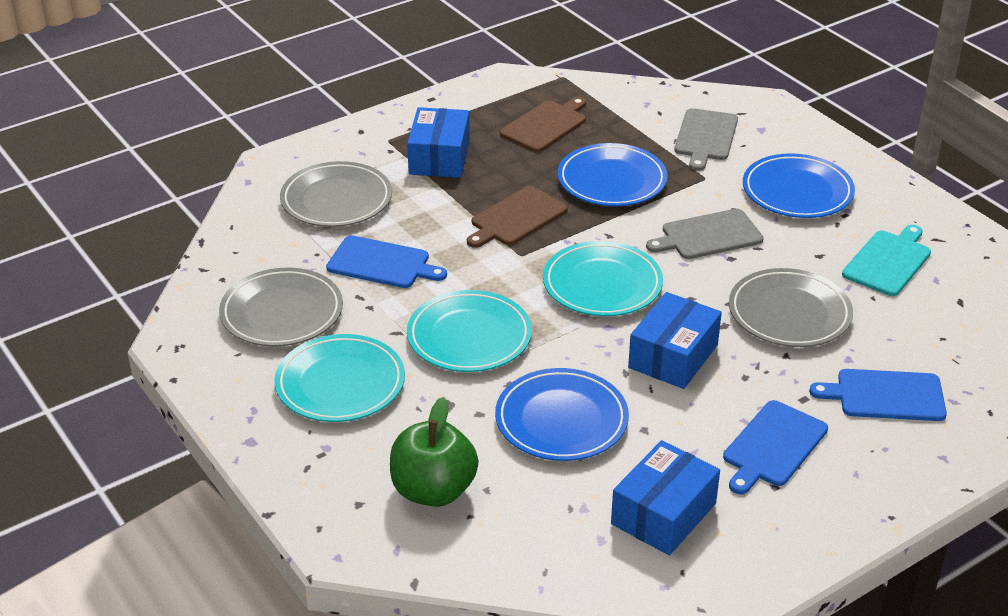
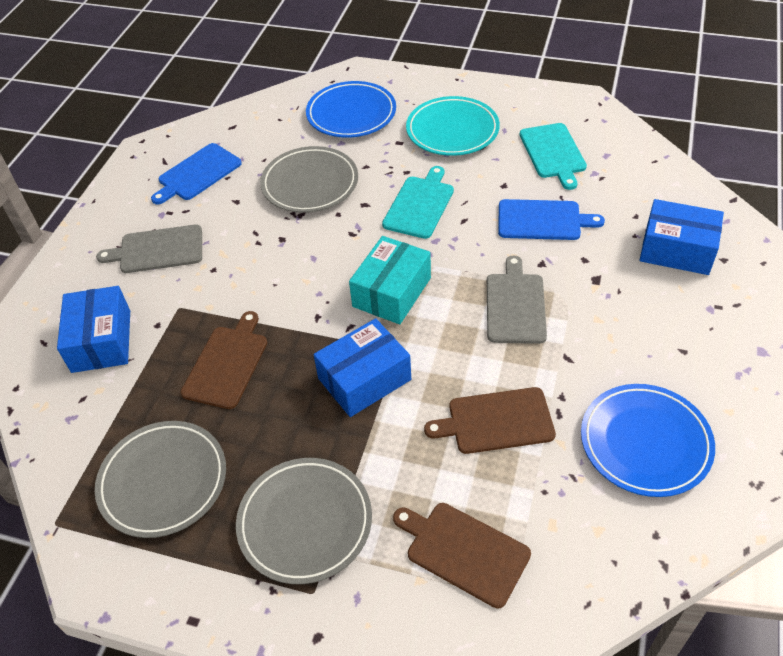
blue cutting board: 3 -> 2
blue plate: 3 -> 2
brown cutting board: 2 -> 3
green apple: 1 -> 0
turquoise box: 0 -> 1
turquoise cutting board: 1 -> 2
turquoise plate: 3 -> 1

